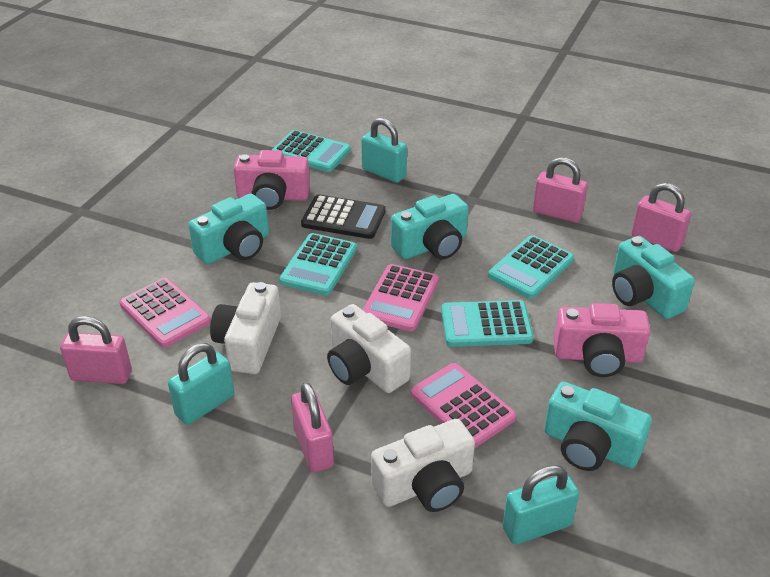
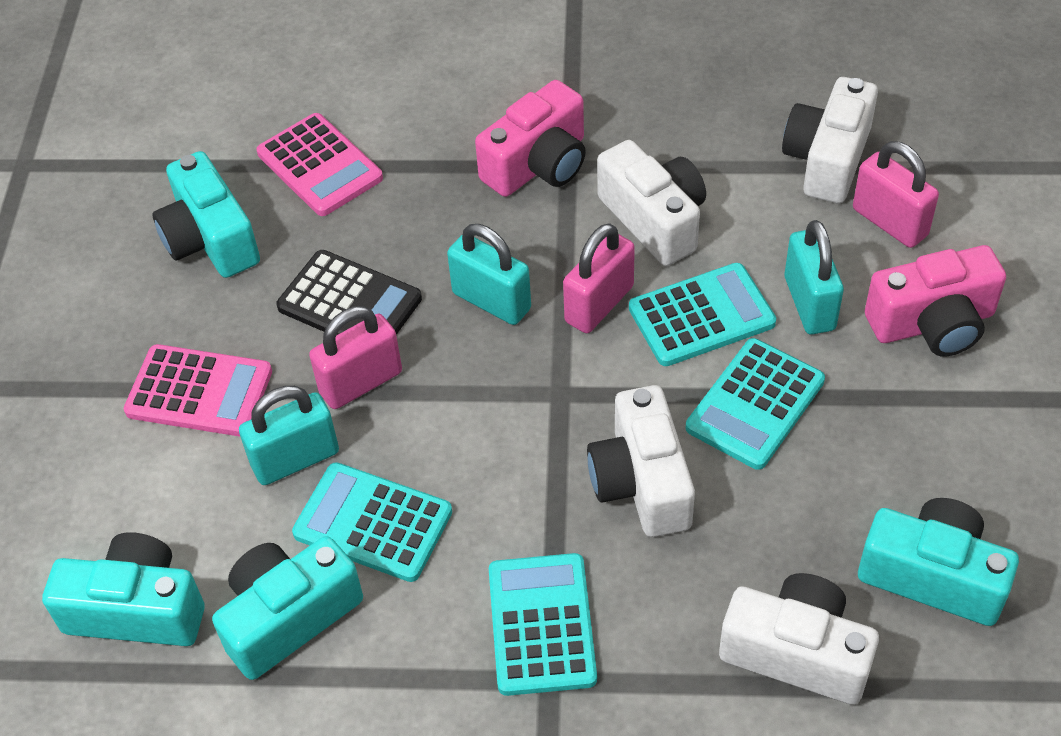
pink calculator: 3 -> 2
pink padlock: 4 -> 3
white camera: 3 -> 4

